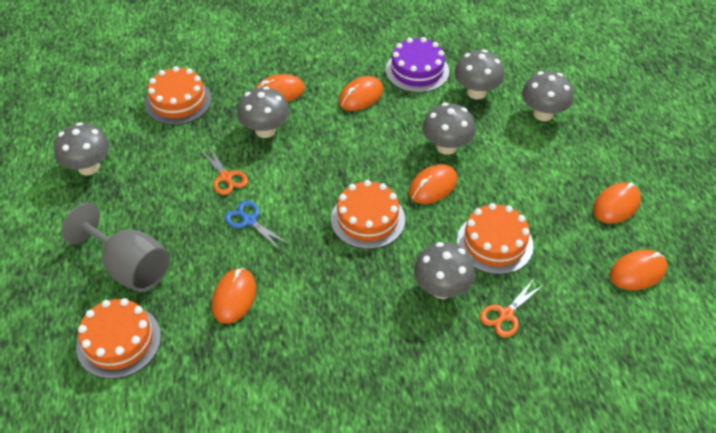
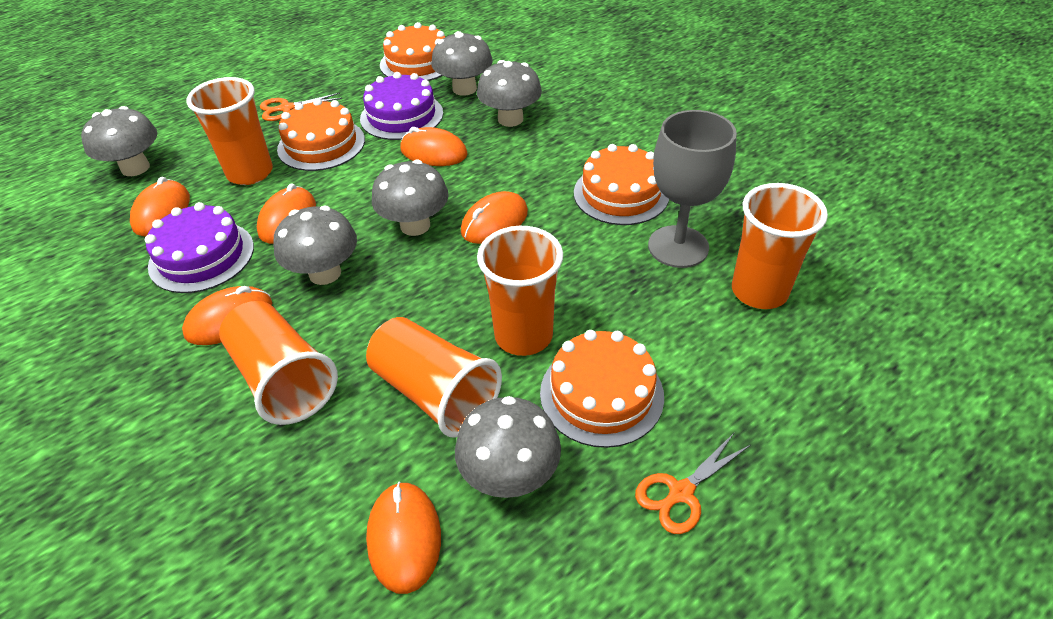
blue scissors: 1 -> 0
orange cup: 0 -> 5
purple cake: 1 -> 2

